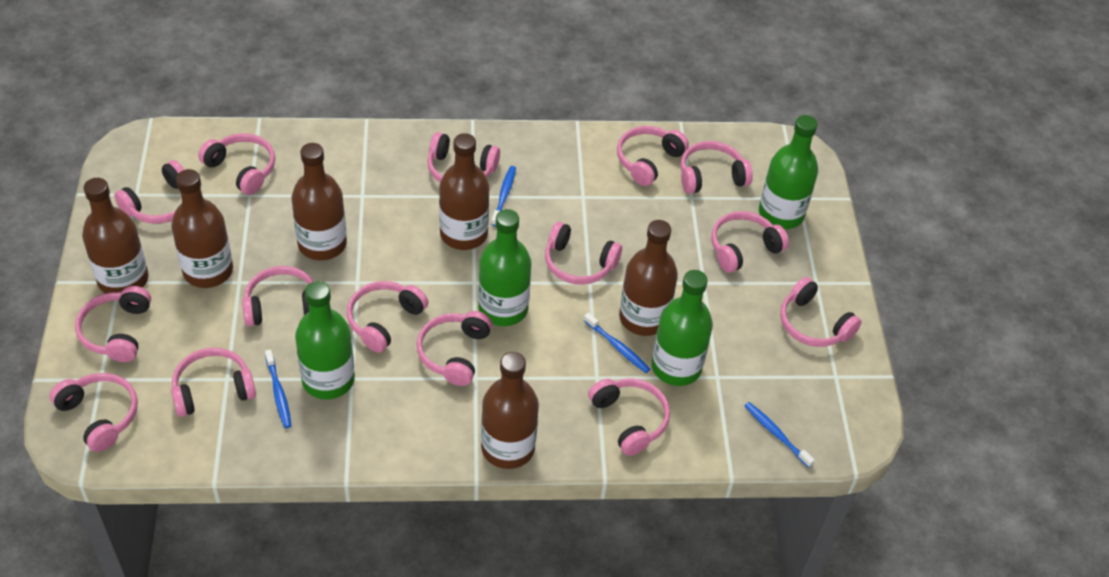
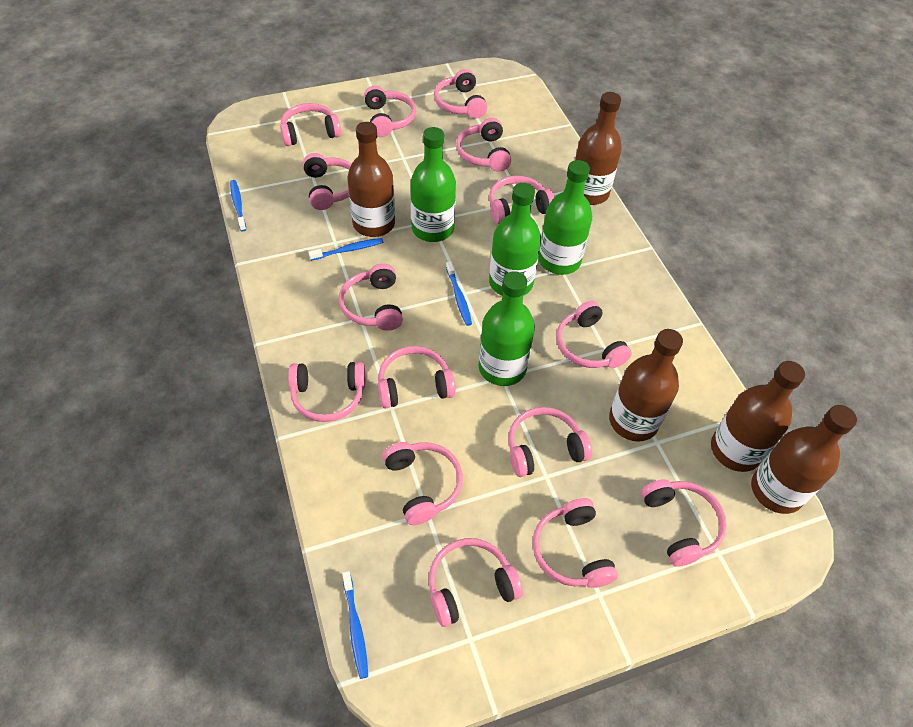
brown bottle: 6 -> 5

